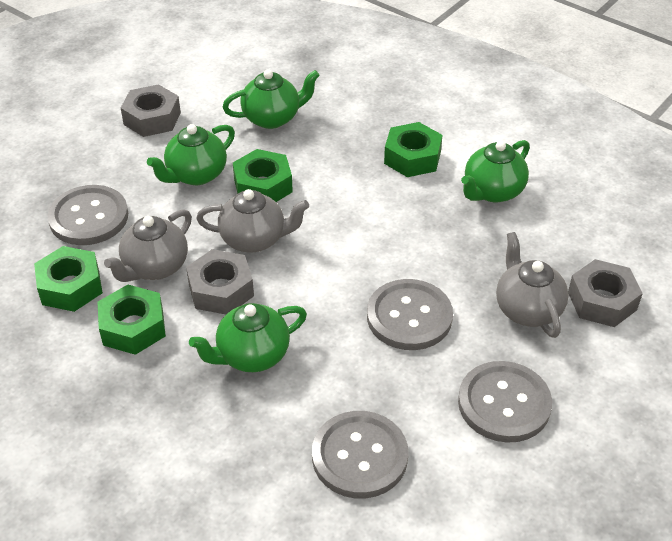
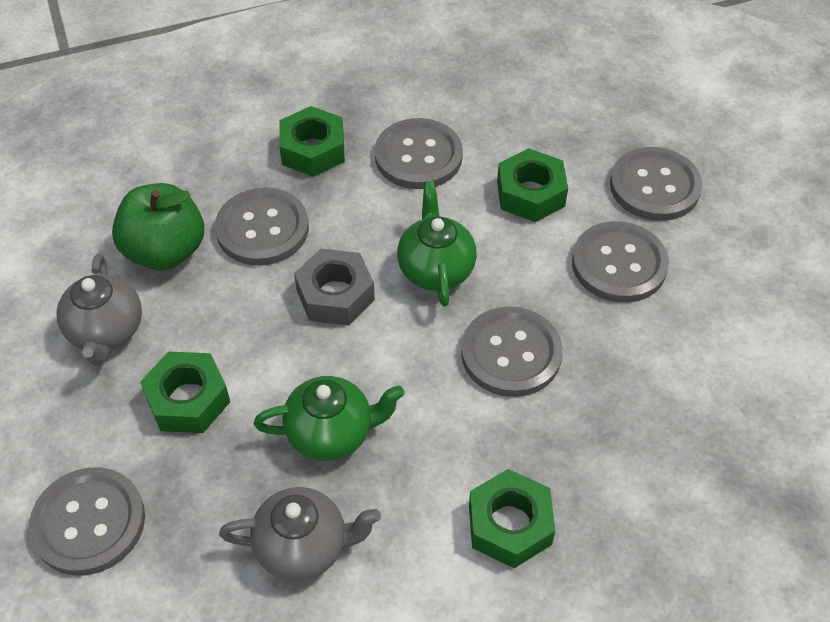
green apple: 0 -> 1
green teapot: 4 -> 2
grey button: 4 -> 6
grey nut: 3 -> 1
grey teapot: 3 -> 2

